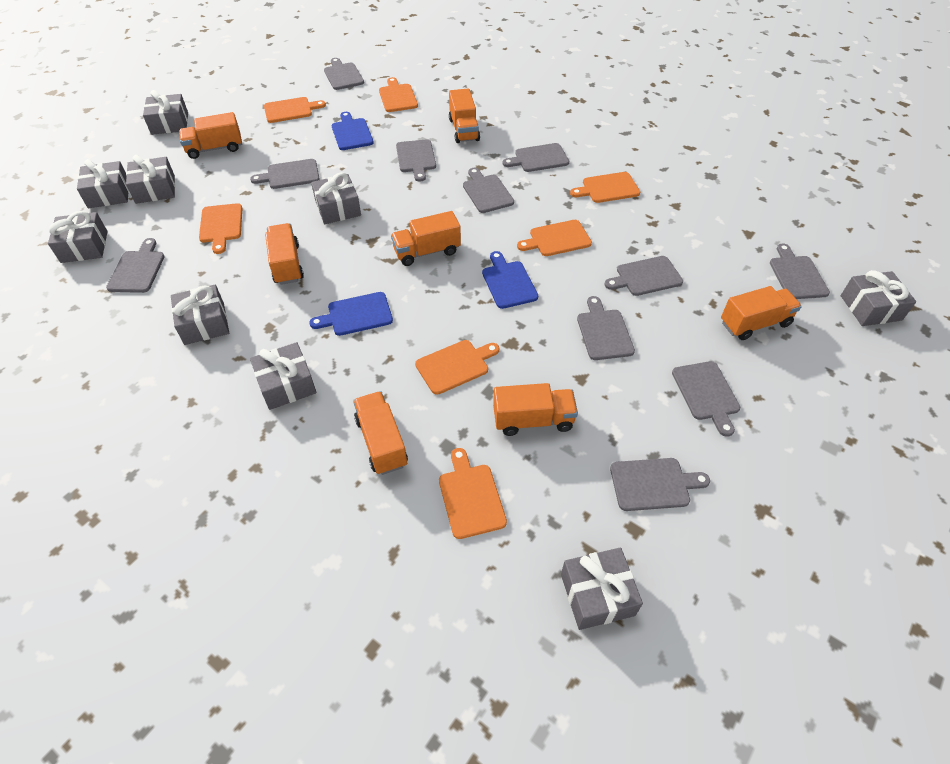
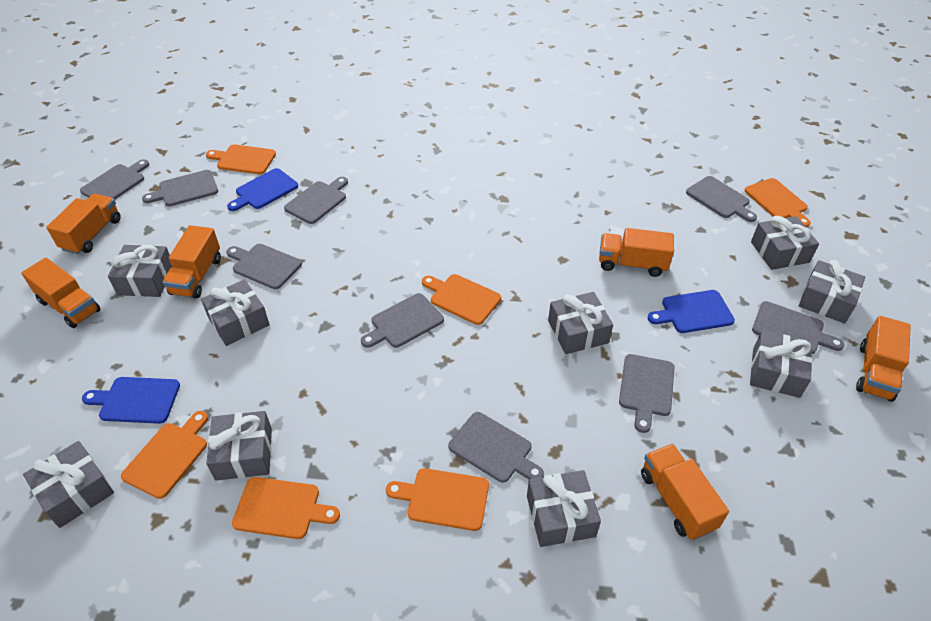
grey cutting board: 11 -> 9
orange cutting board: 7 -> 6
orange truck: 7 -> 6

